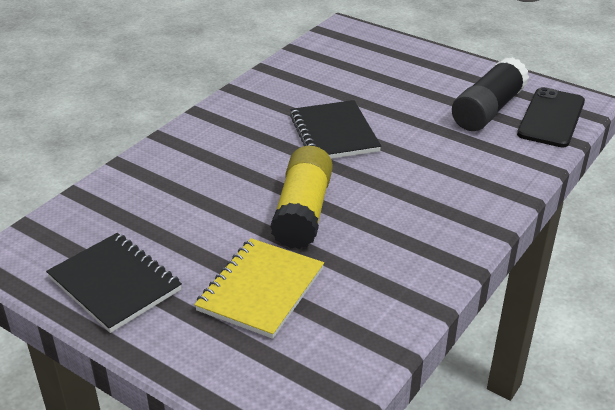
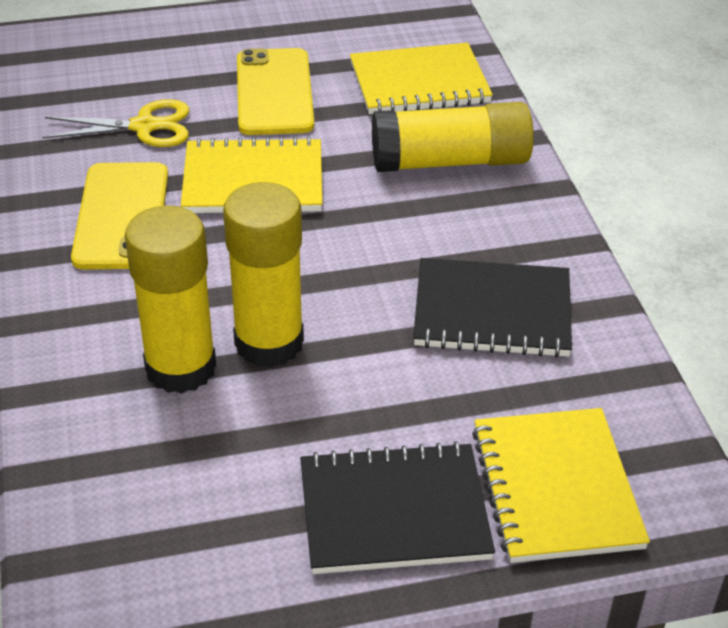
black glue stick: 1 -> 0
black phone: 1 -> 0
yellow glue stick: 1 -> 3
yellow notebook: 1 -> 3
yellow phone: 0 -> 2
yellow scissors: 0 -> 1

